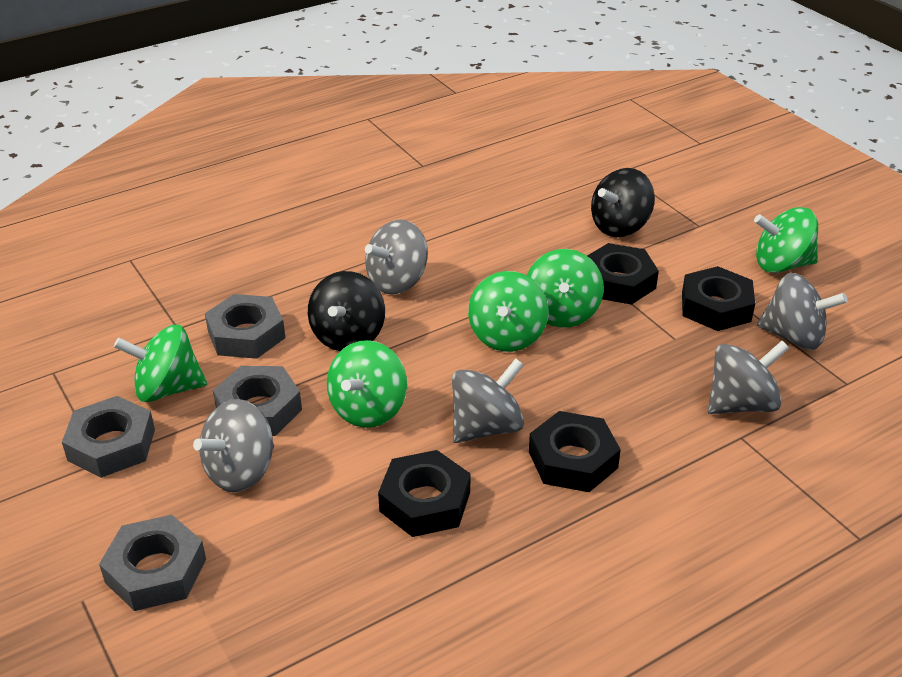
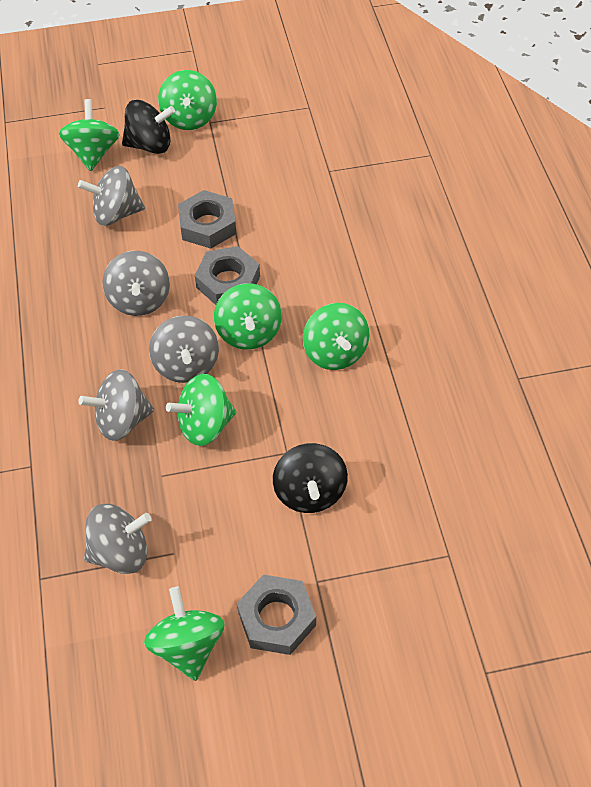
black nut: 4 -> 0
green spinning top: 5 -> 6
grey nut: 4 -> 3

